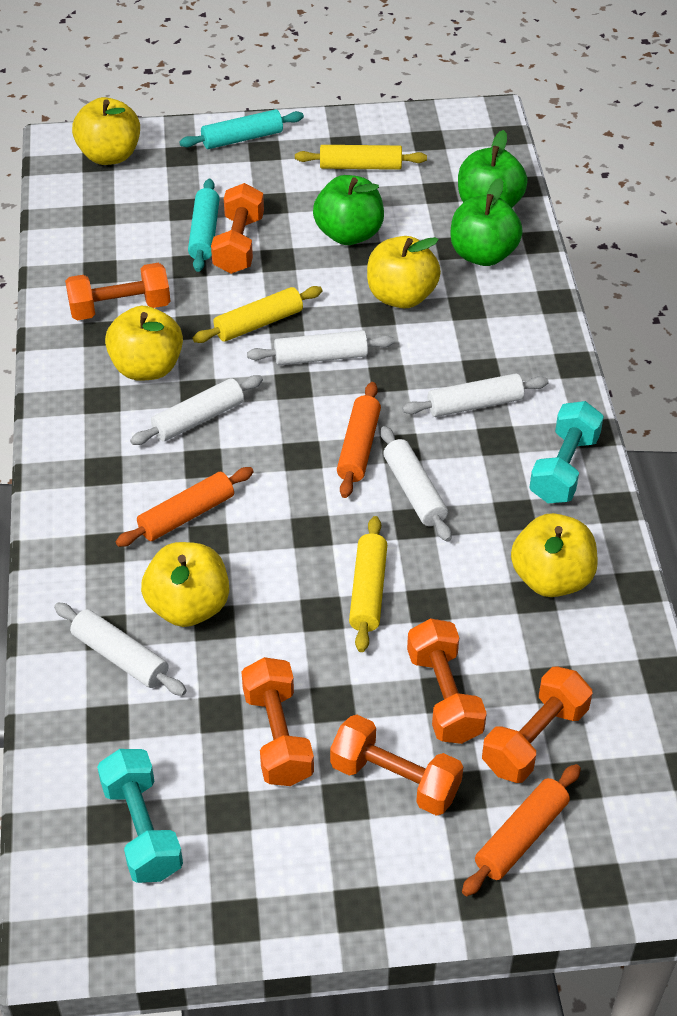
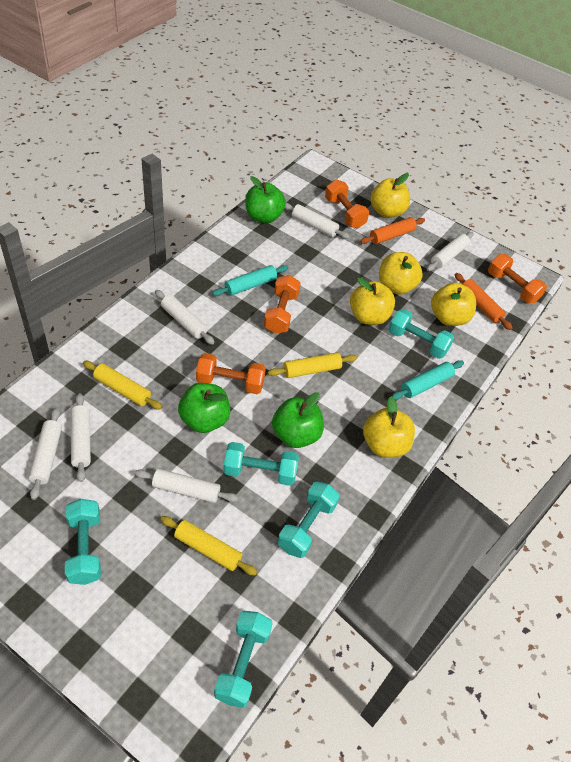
orange dumbbell: 6 -> 4
orange rolling pin: 3 -> 2
turquoise dumbbell: 2 -> 5
white rolling pin: 5 -> 6

